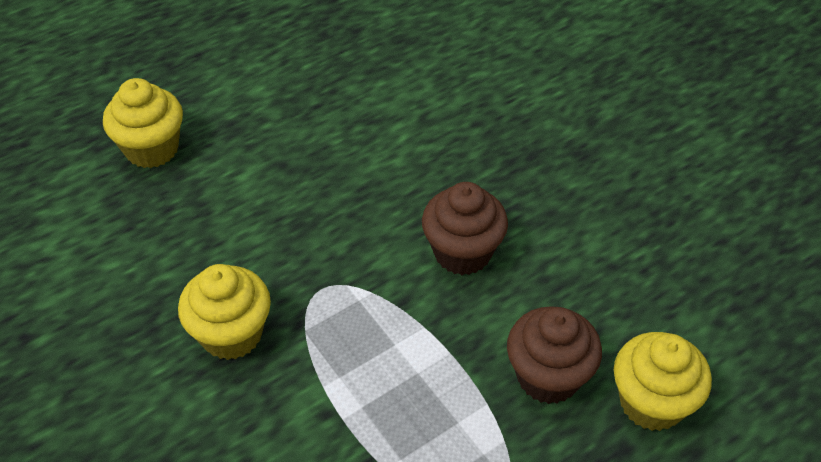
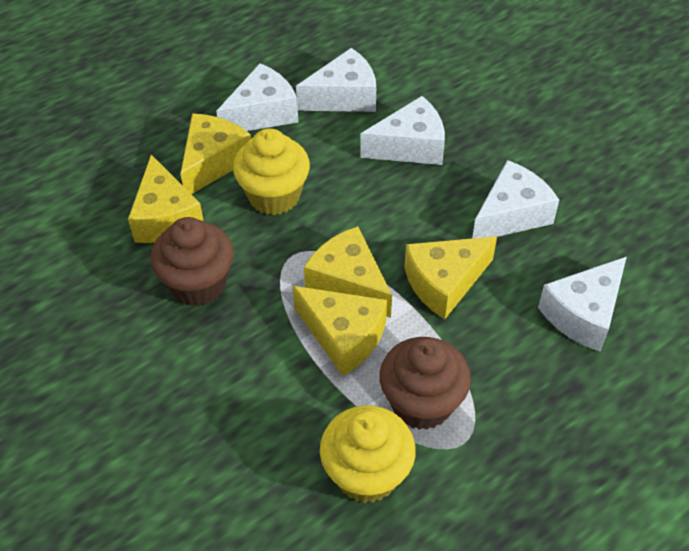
white cheese: 0 -> 5
yellow cheese: 0 -> 5
yellow cupcake: 3 -> 2

